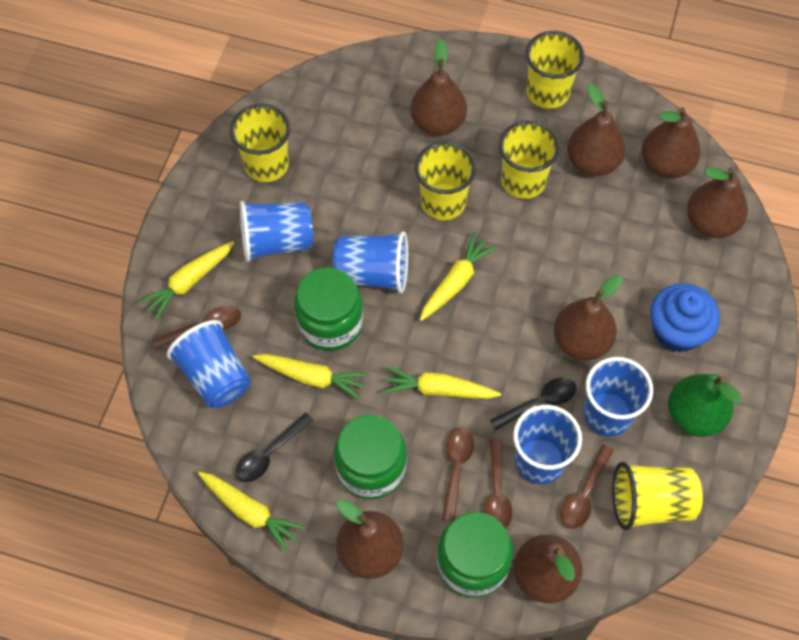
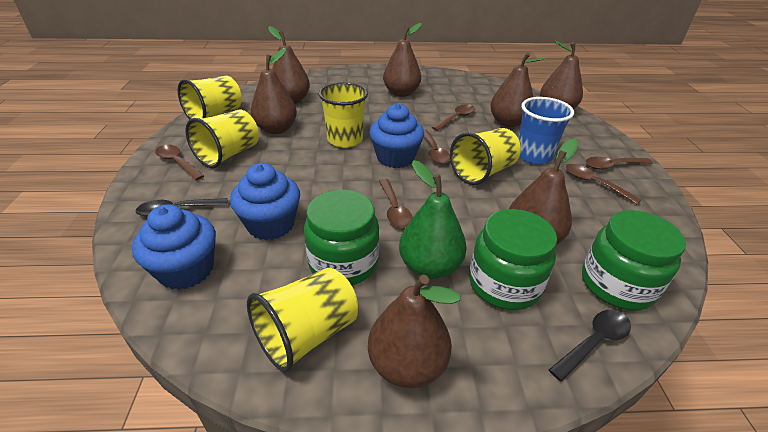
blue cup: 5 -> 1
blue cupcake: 1 -> 3
brown spoon: 4 -> 6
yellow carrot: 5 -> 0

